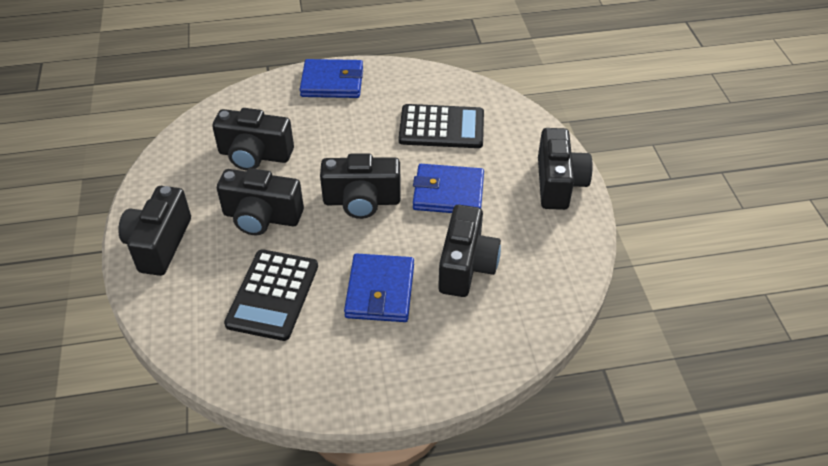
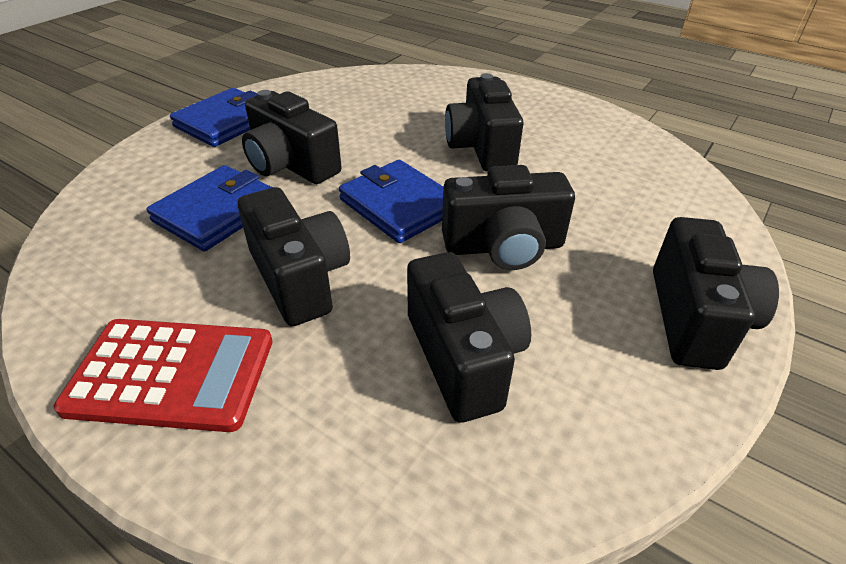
black calculator: 2 -> 0
red calculator: 0 -> 1

